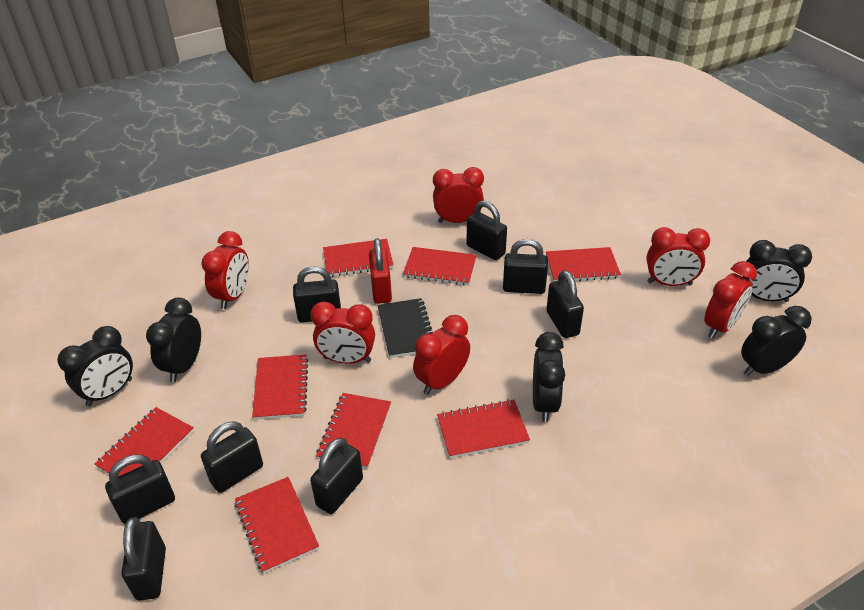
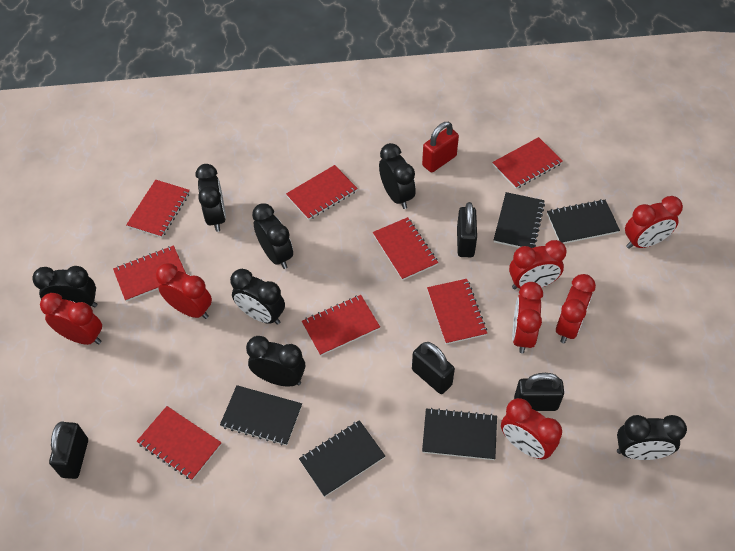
black clock: 5 -> 7
black notebook: 1 -> 5
black padlock: 8 -> 4
red clock: 6 -> 7

